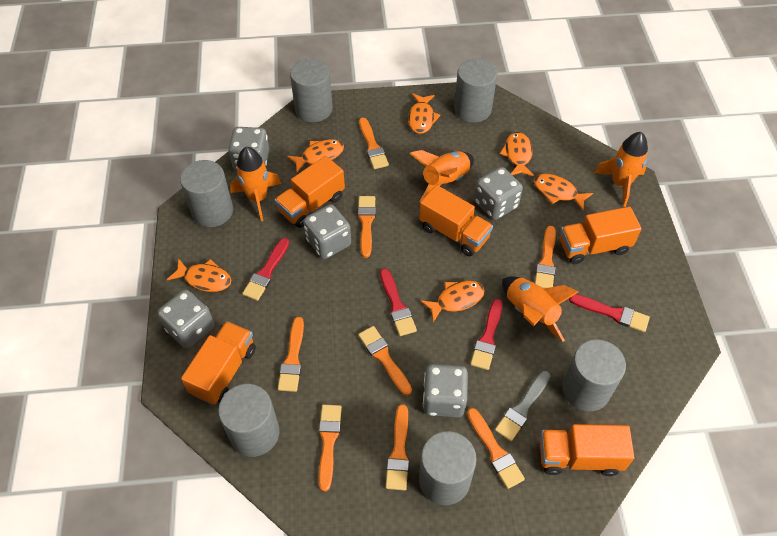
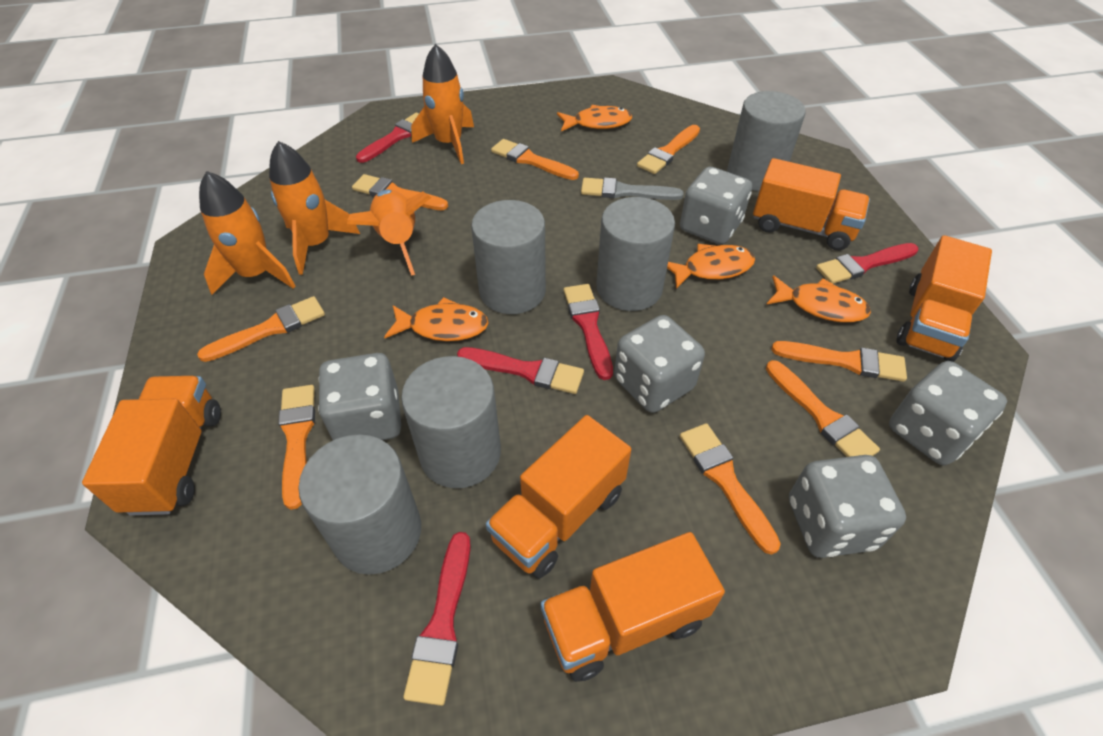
grey cylinder: 6 -> 5
orange fish: 6 -> 4
red brush: 4 -> 5

